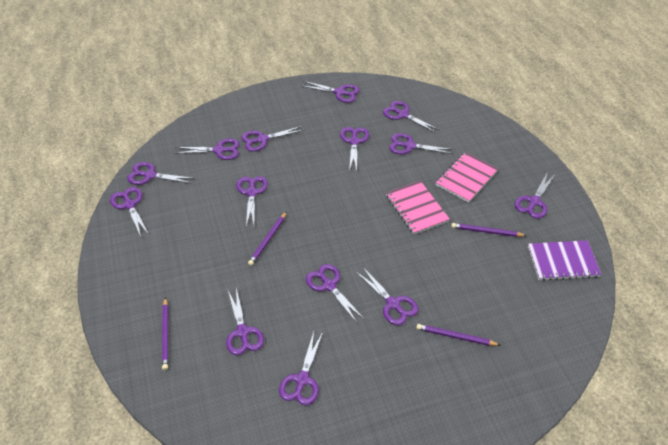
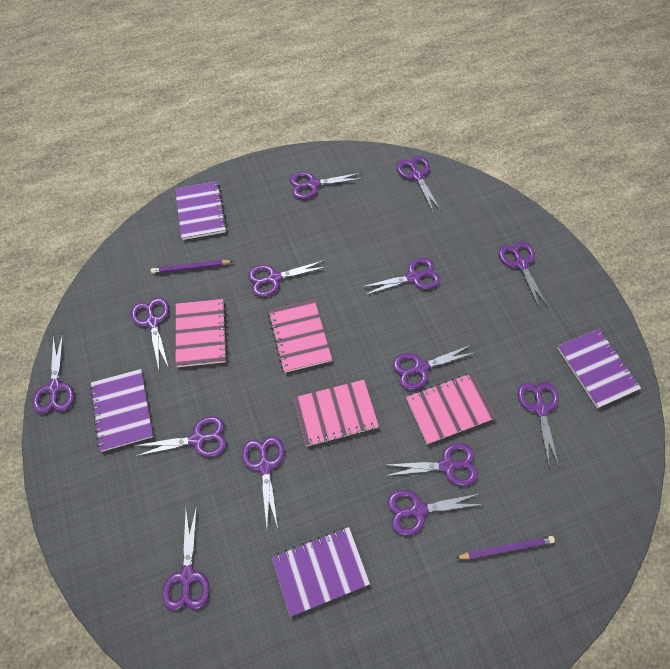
pink notebook: 2 -> 4
purple notebook: 1 -> 4
purple pencil: 4 -> 2

